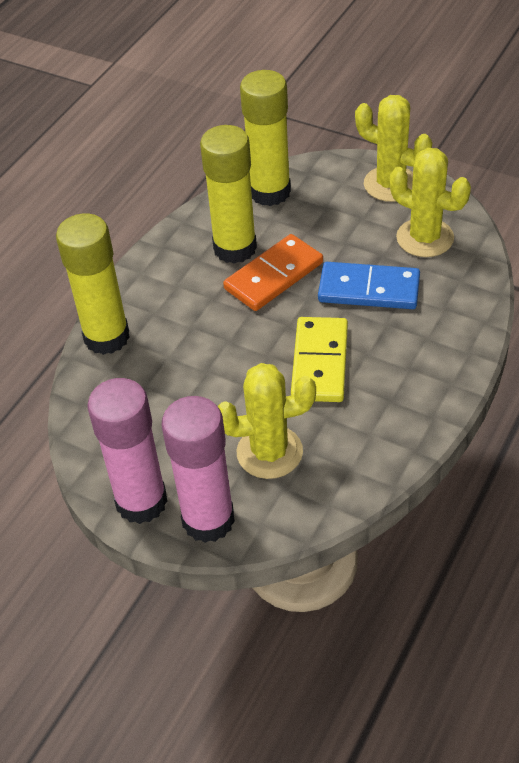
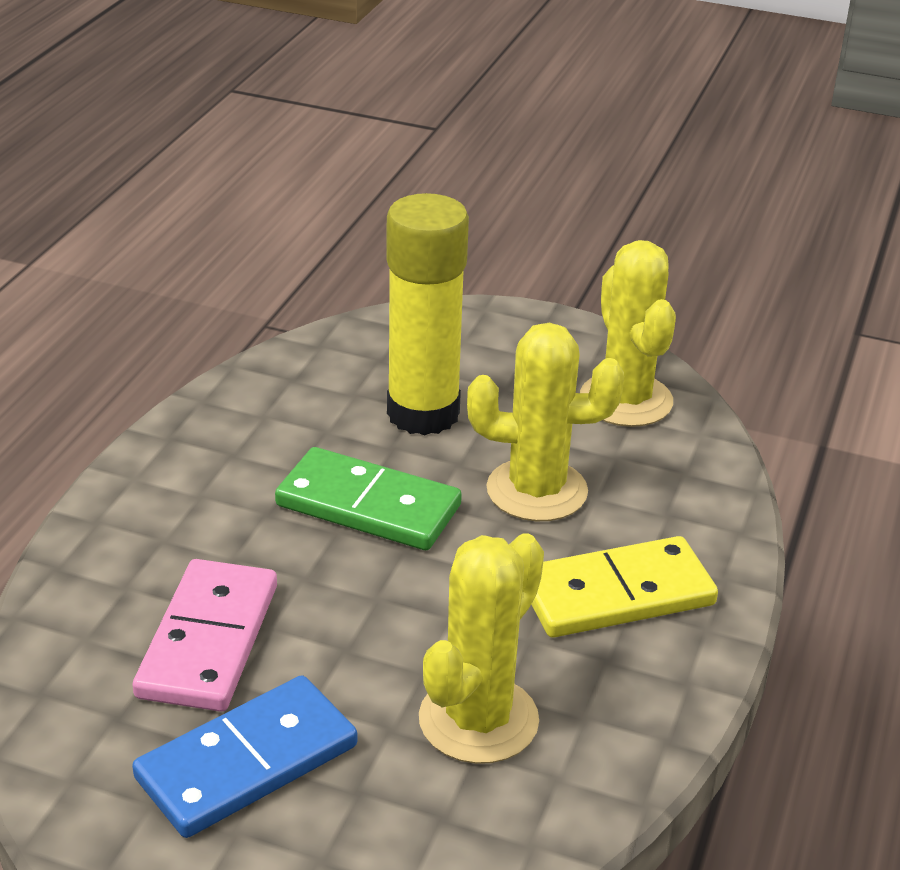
green domino: 0 -> 1
orange domino: 1 -> 0
pink domino: 0 -> 1
pink glue stick: 2 -> 0
yellow glue stick: 3 -> 1

